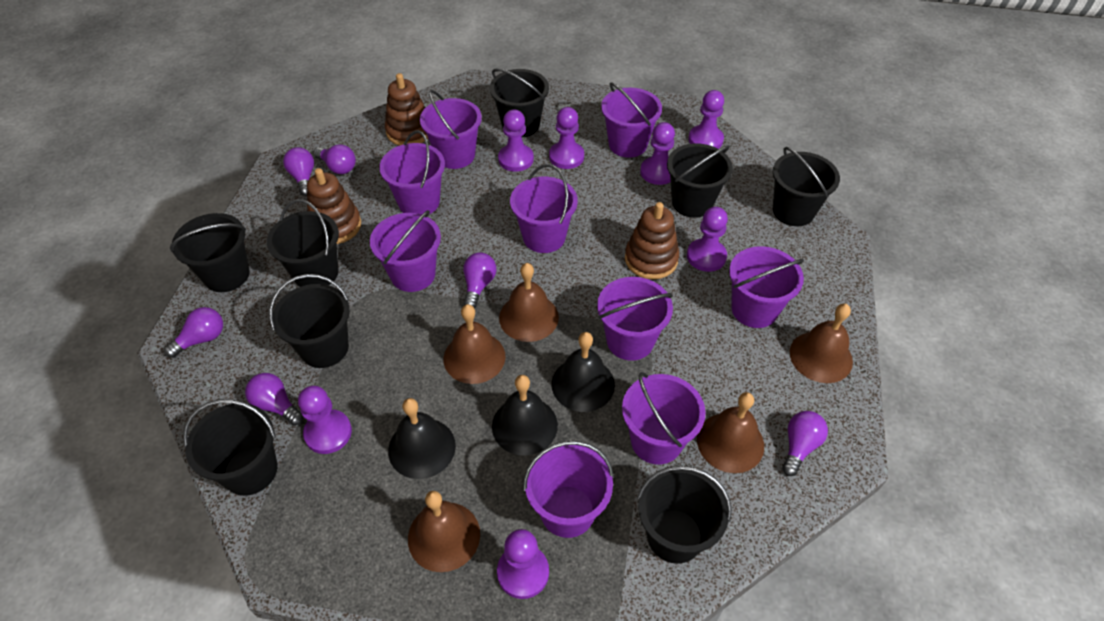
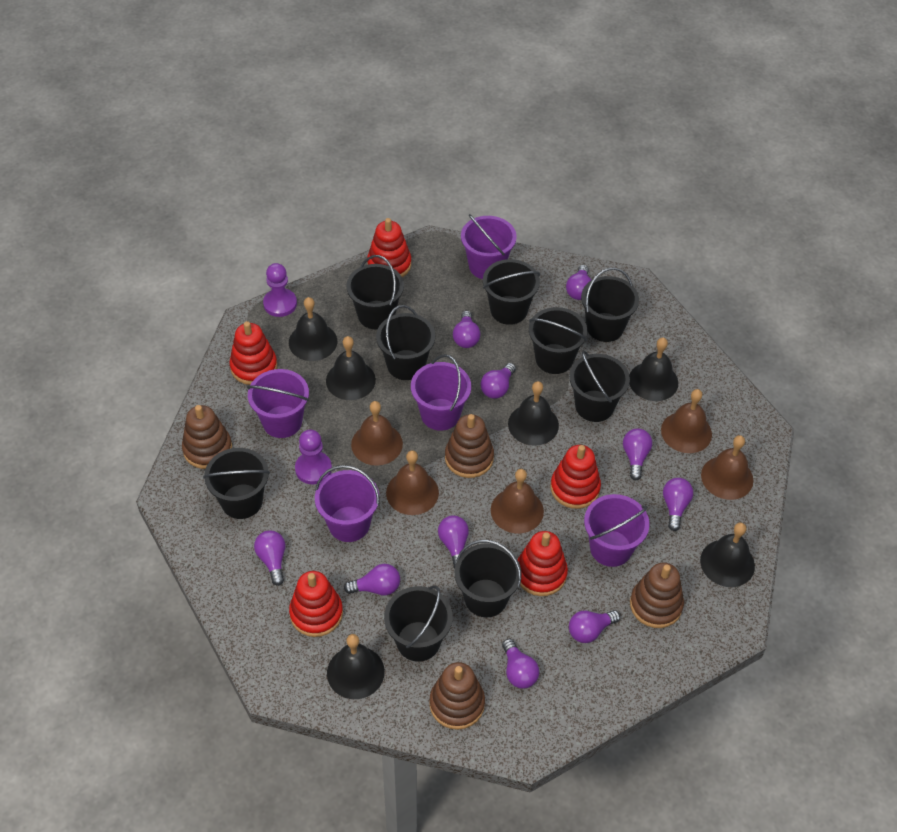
black bell: 3 -> 6
black bucket: 8 -> 9
brown stacking toy: 3 -> 4
purple bucket: 9 -> 5
purple light bulb: 6 -> 10
purple pawn: 7 -> 2
red stacking toy: 0 -> 5

